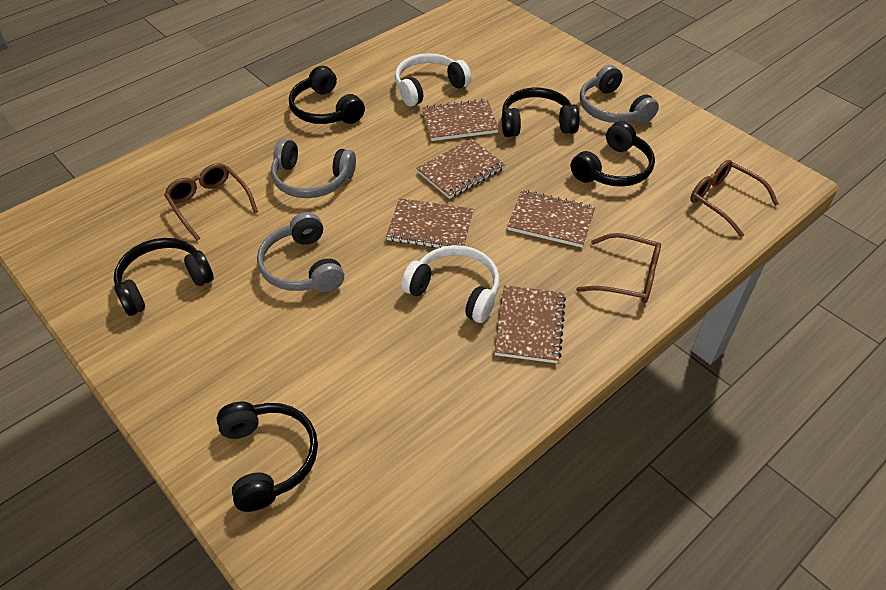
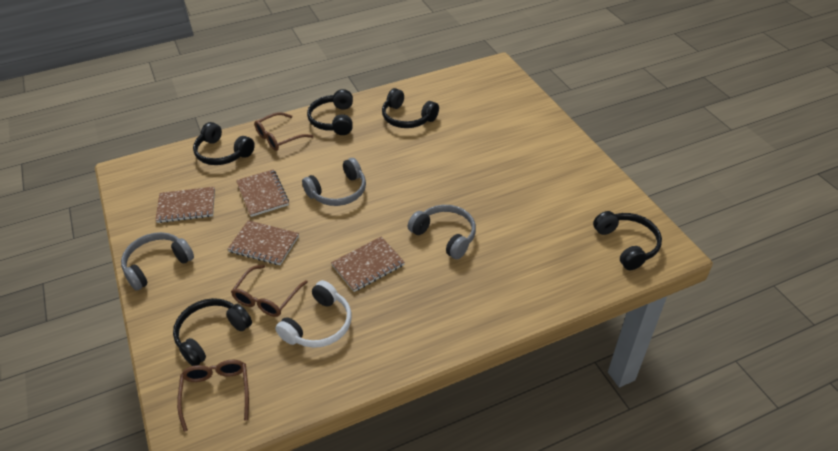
brown notebook: 5 -> 4
white headphones: 2 -> 1

